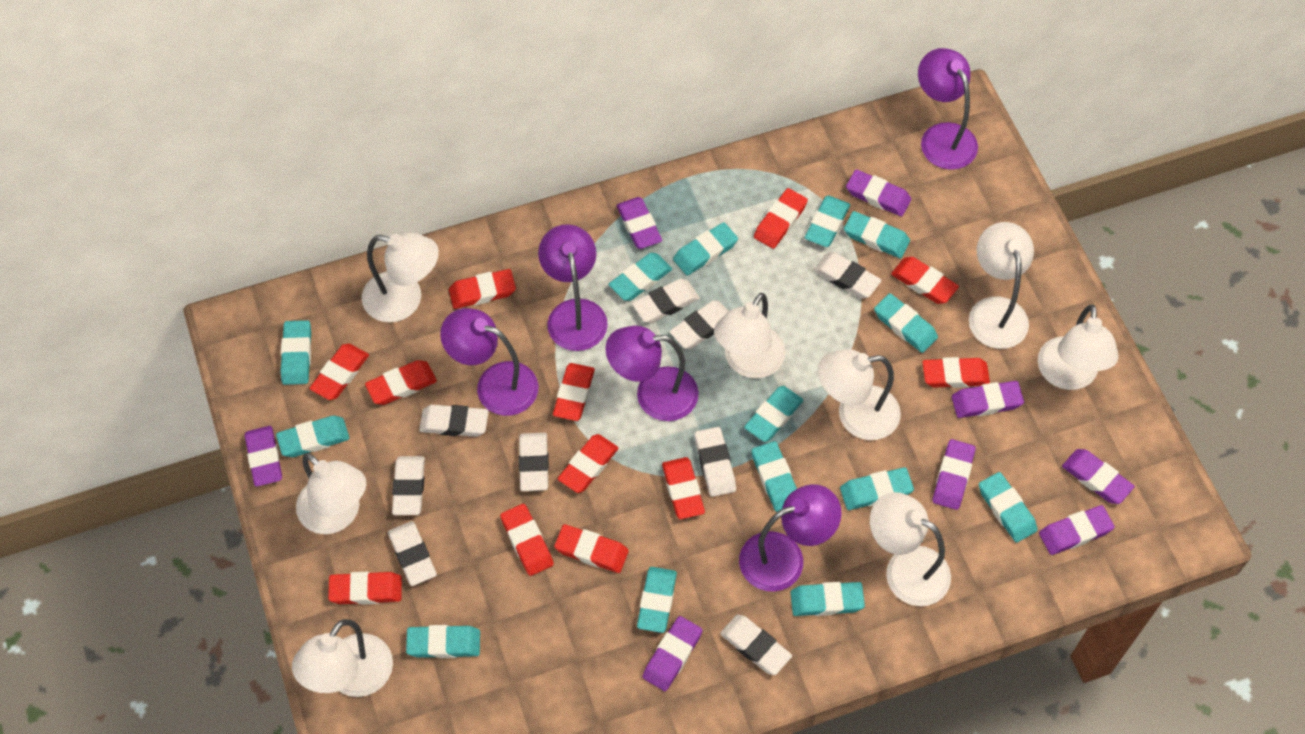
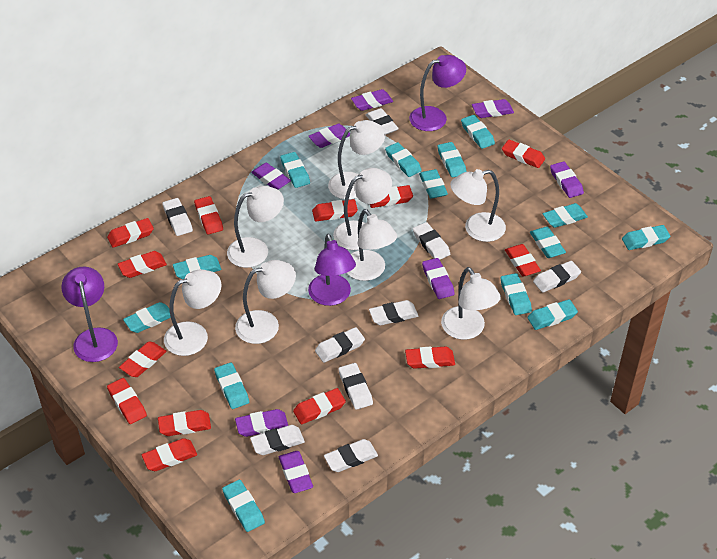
purple lamp: 5 -> 3
red eraser: 12 -> 13

